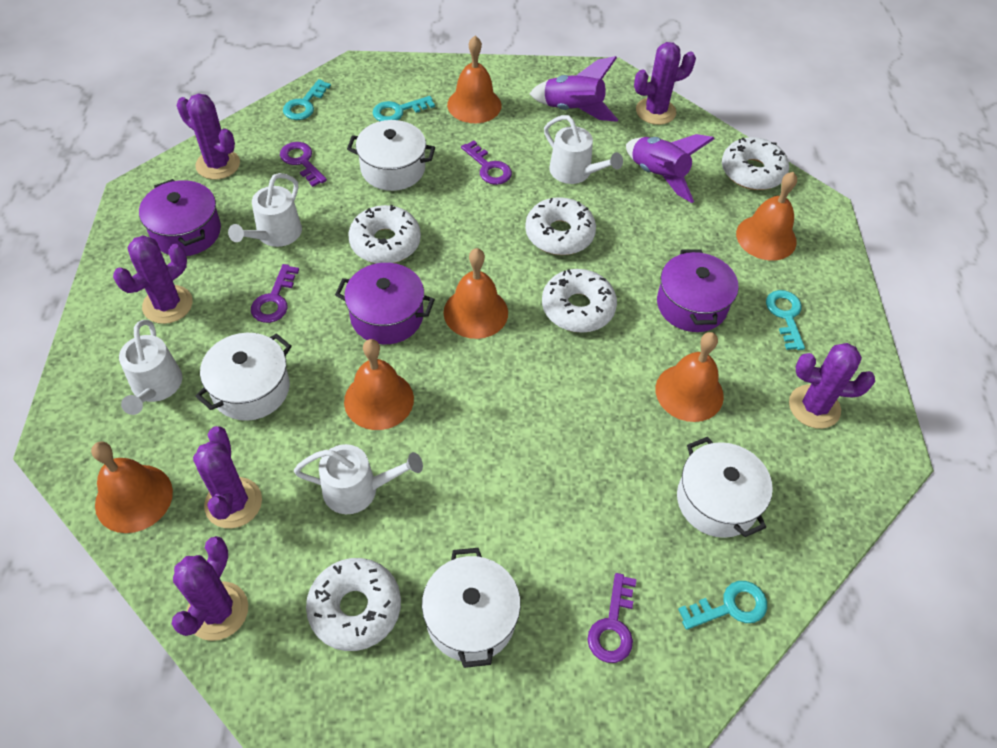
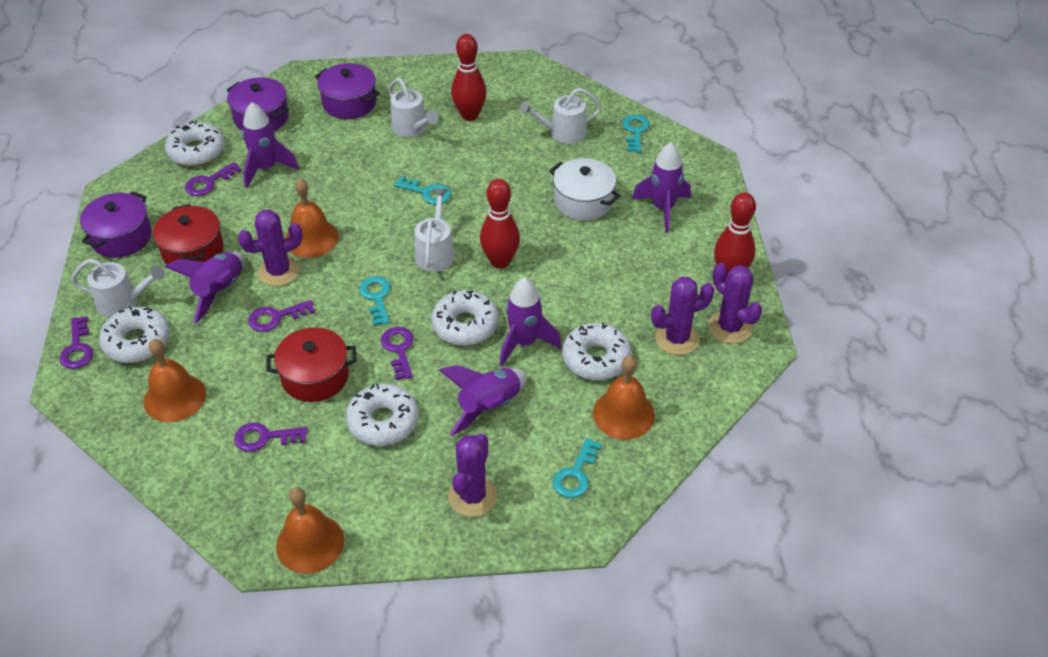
orange bell: 6 -> 4
purple cactus: 6 -> 4
purple key: 4 -> 5
purple rocket: 2 -> 5
red bowling pin: 0 -> 3
red pot: 0 -> 2
white pot: 4 -> 1

